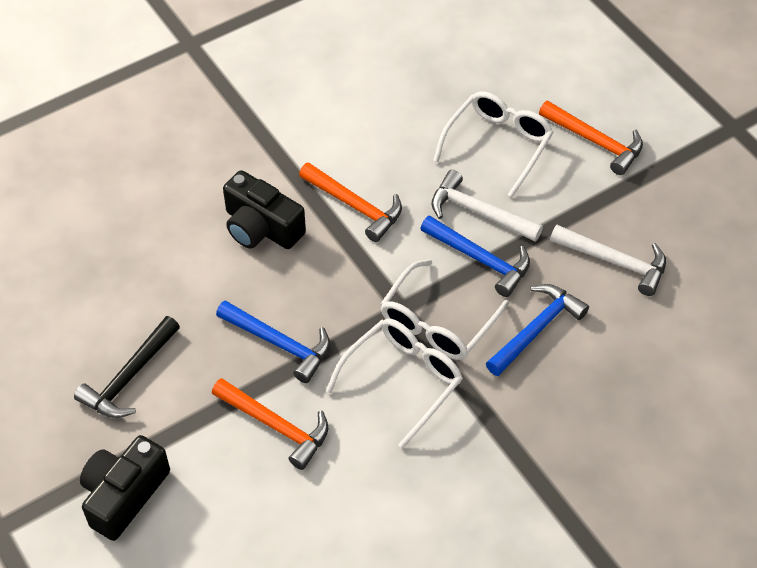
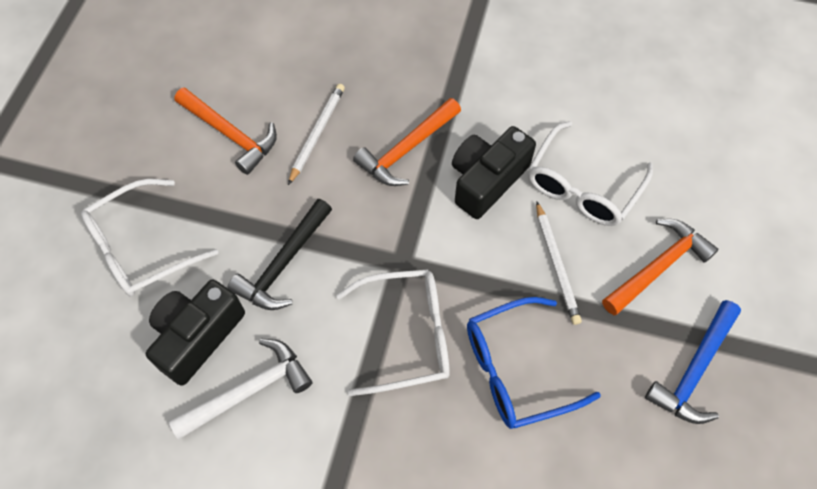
blue glasses: 0 -> 1
blue hammer: 3 -> 1
white hammer: 2 -> 1
white pencil: 0 -> 2

